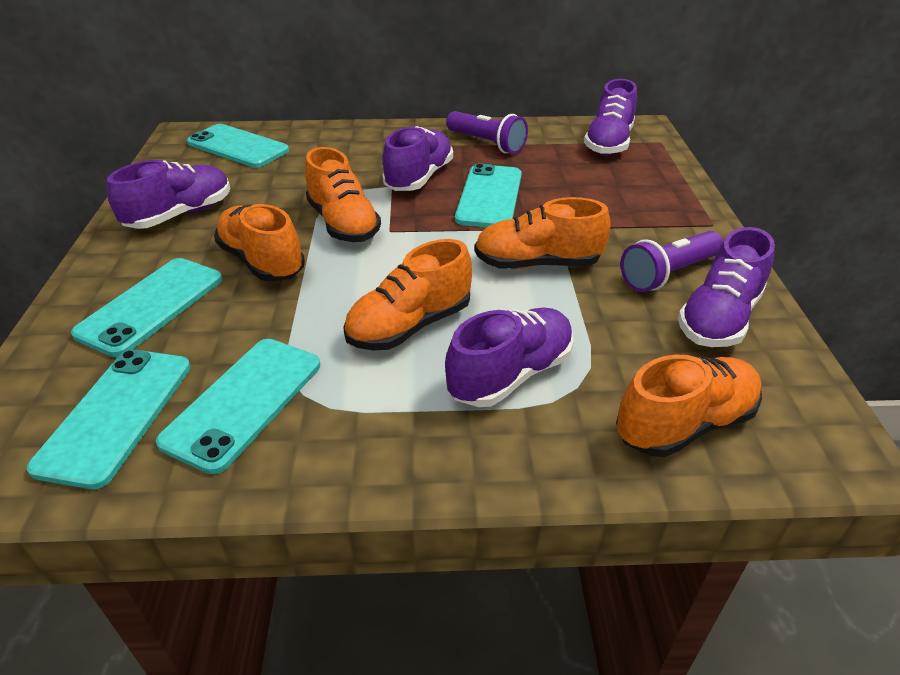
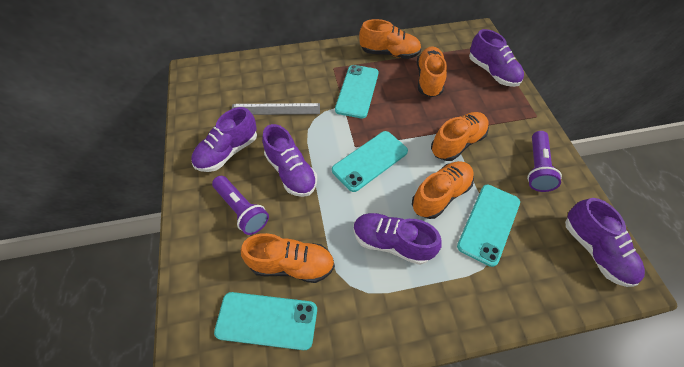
grey ruler: 0 -> 1
turquoise phone: 5 -> 4

